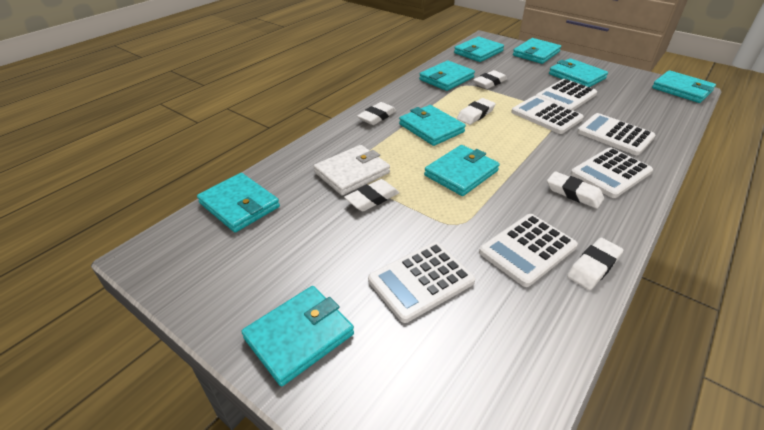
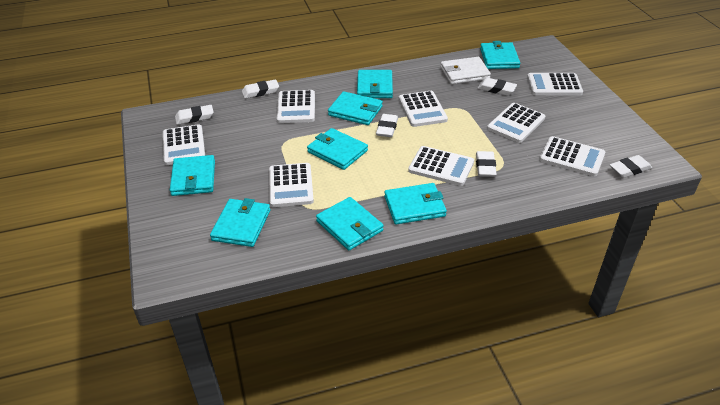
turquoise wallet: 9 -> 8
white calculator: 6 -> 8

